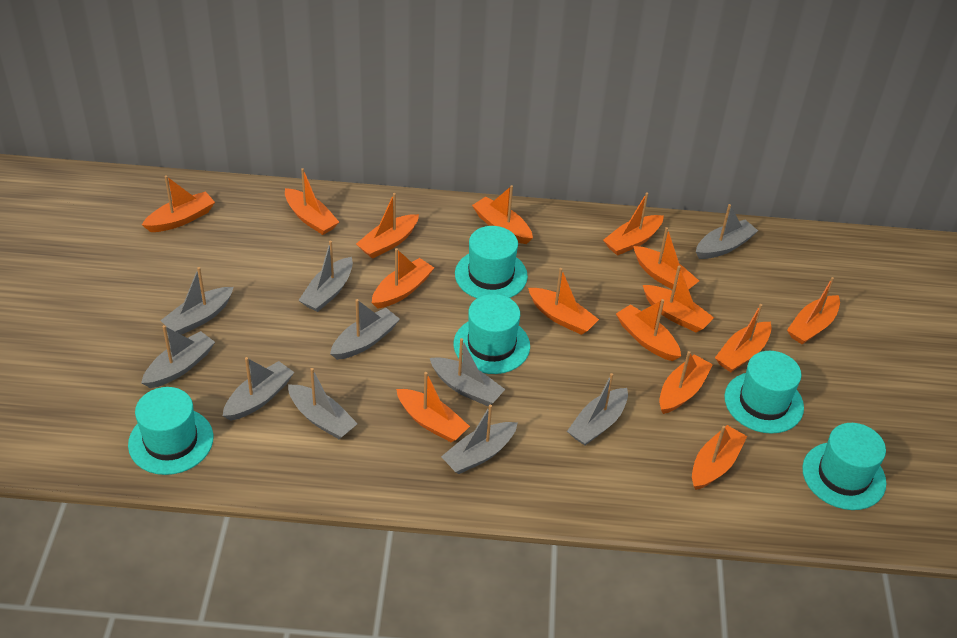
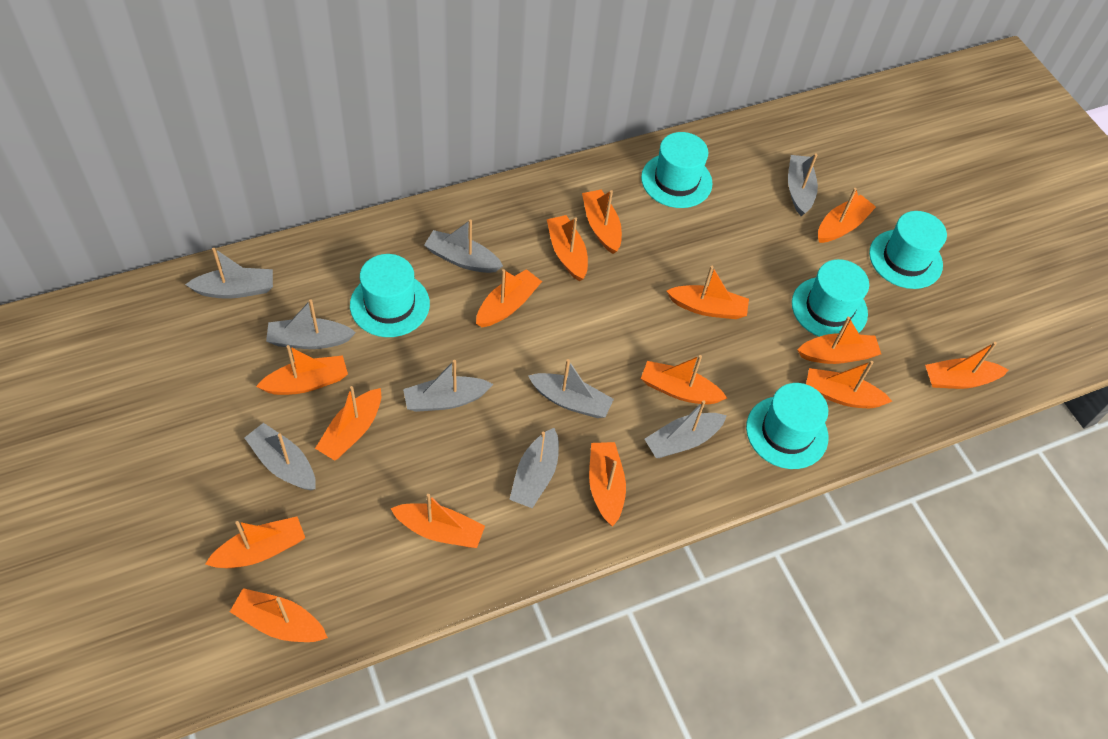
grey boat: 10 -> 9

